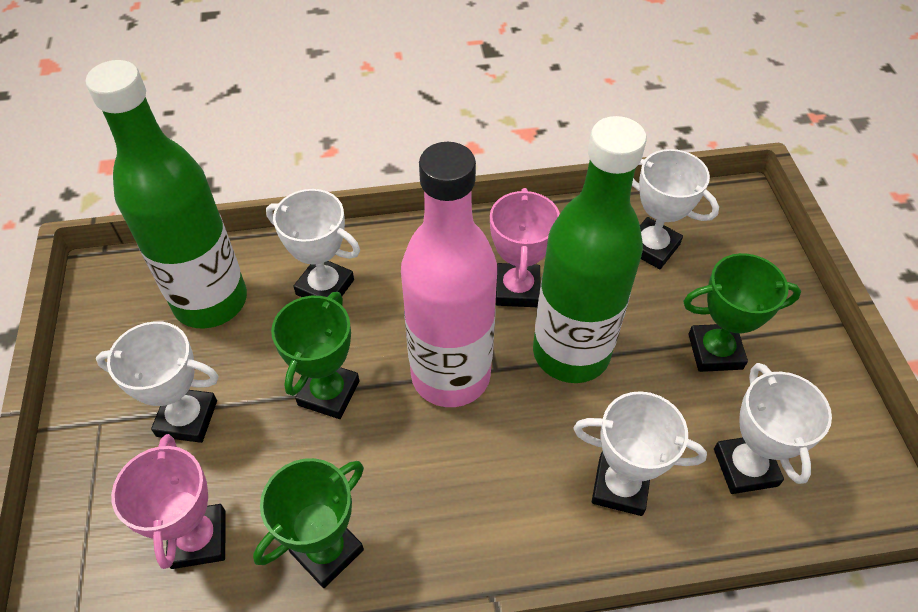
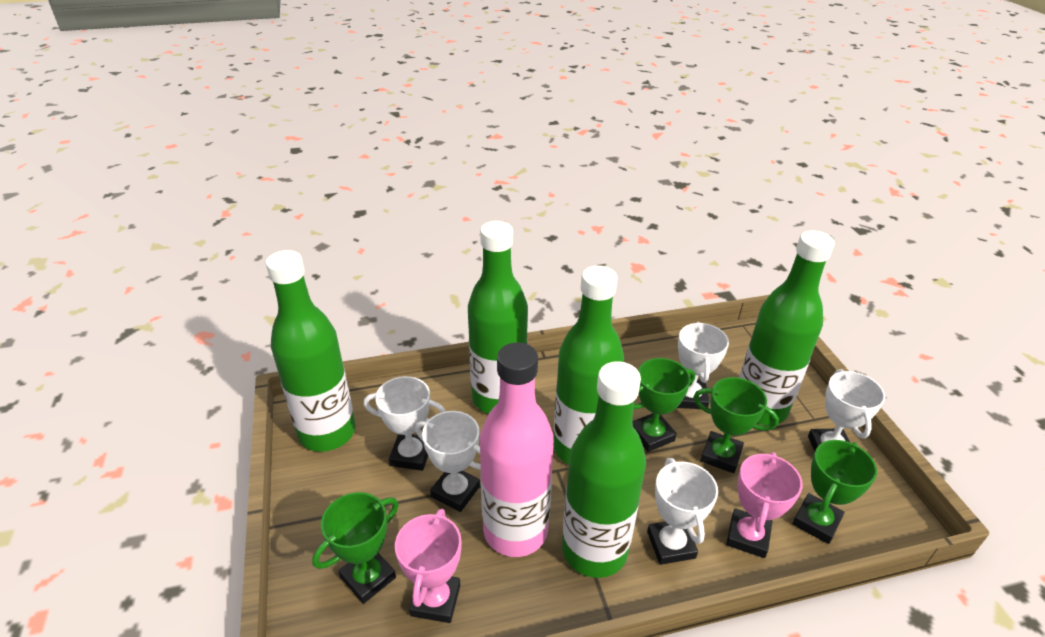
green bottle: 2 -> 5
green trophy: 3 -> 4

